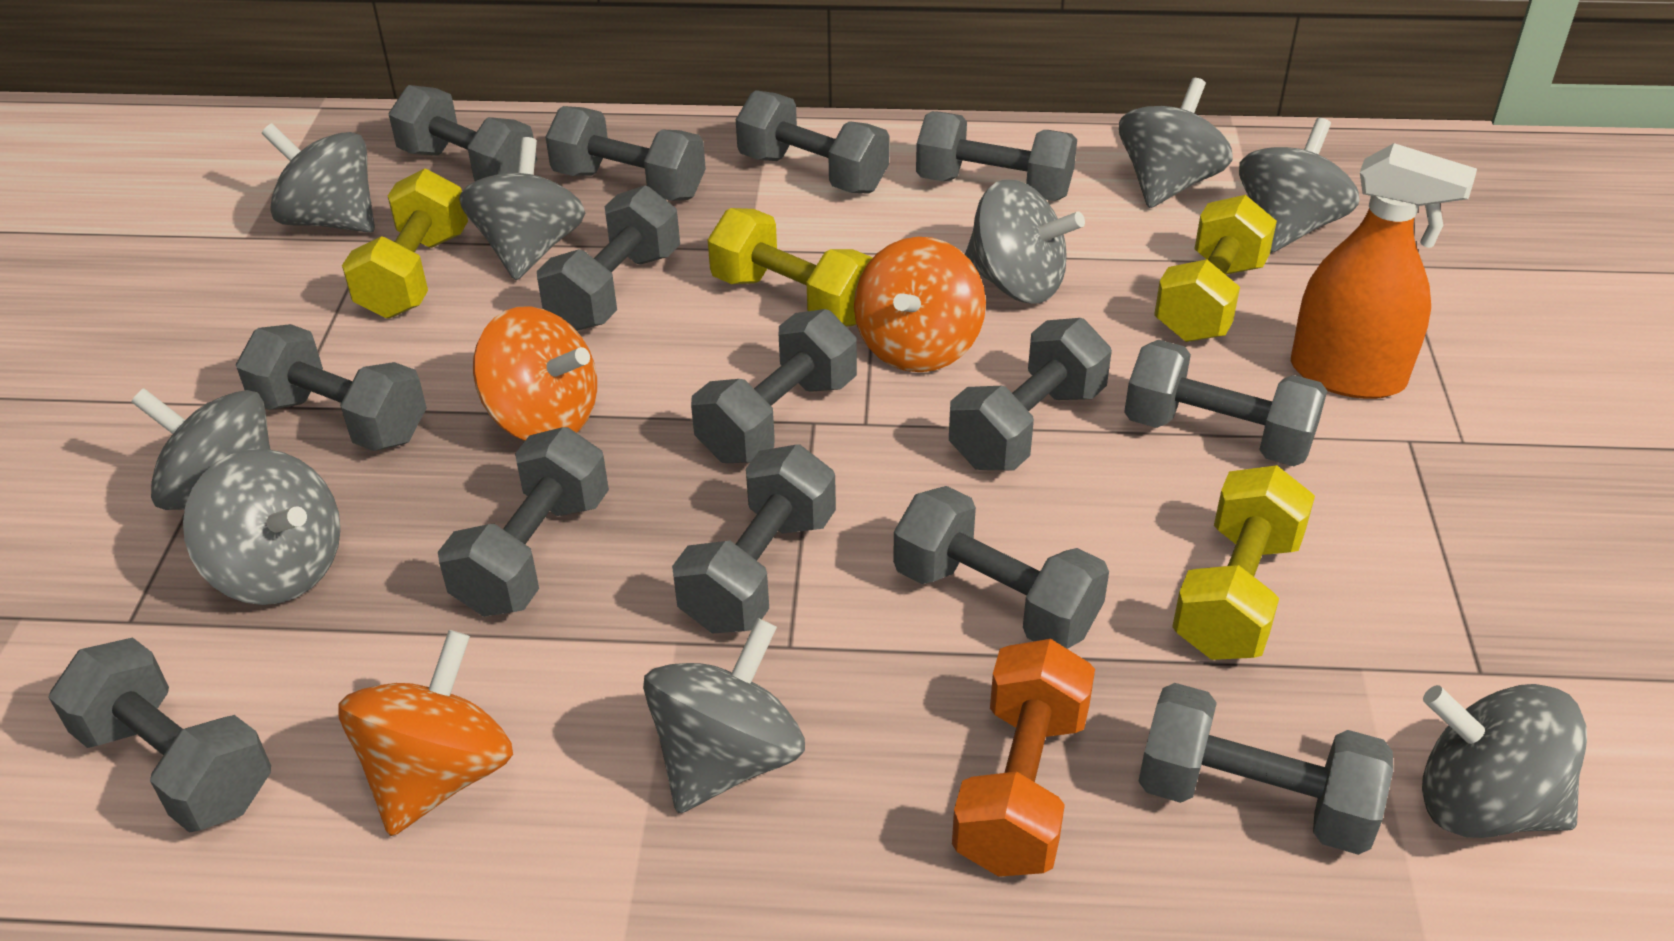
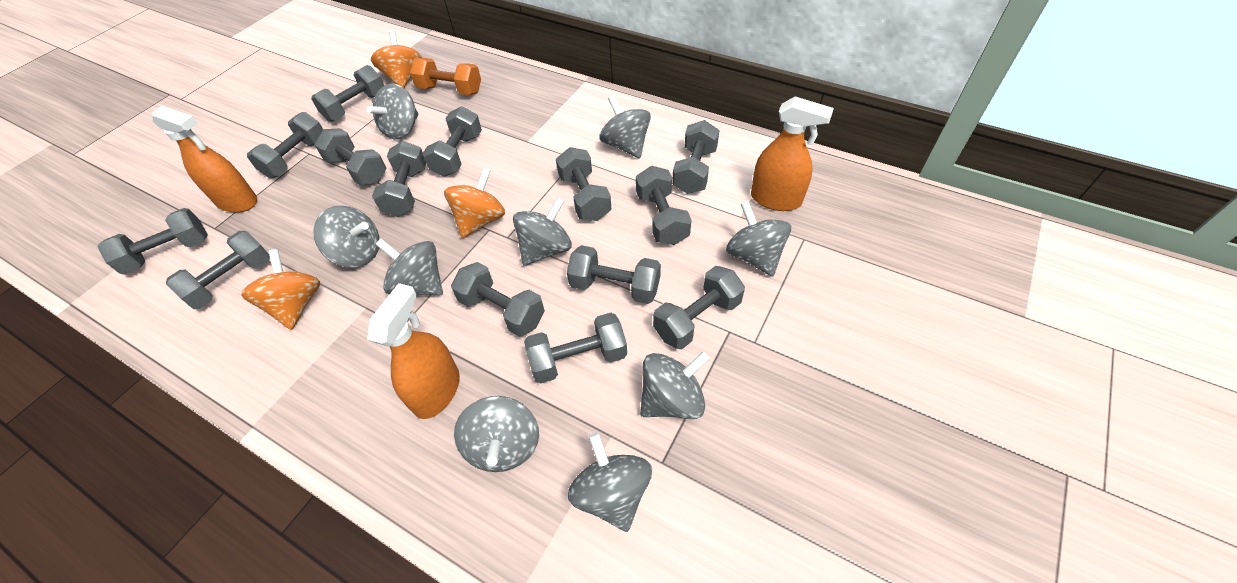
orange spray bottle: 1 -> 3
yellow dumbbell: 4 -> 0

